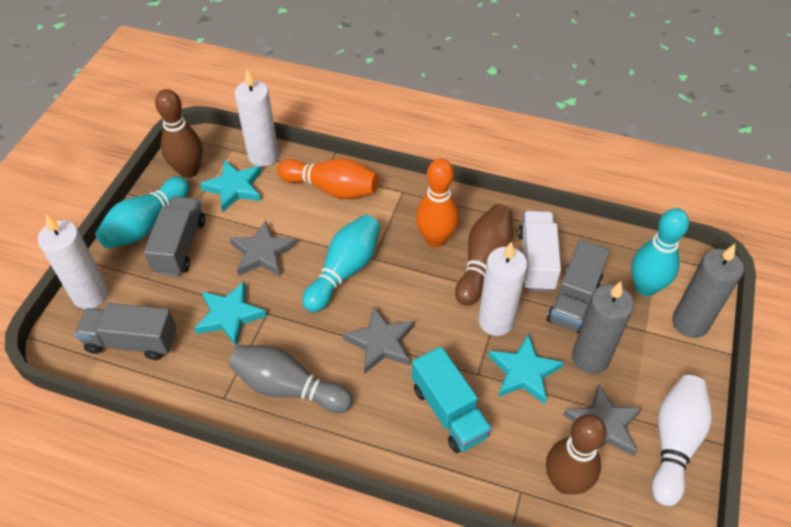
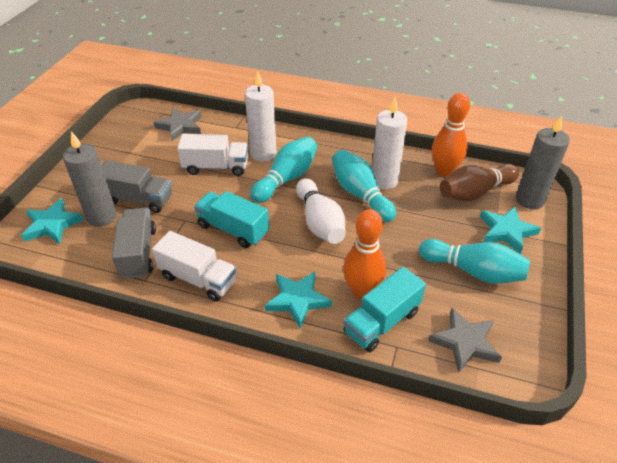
brown bowling pin: 3 -> 1
grey bowling pin: 1 -> 0
grey star: 3 -> 2
grey truck: 3 -> 2
turquoise truck: 1 -> 2
white candle: 3 -> 2
white truck: 1 -> 2

